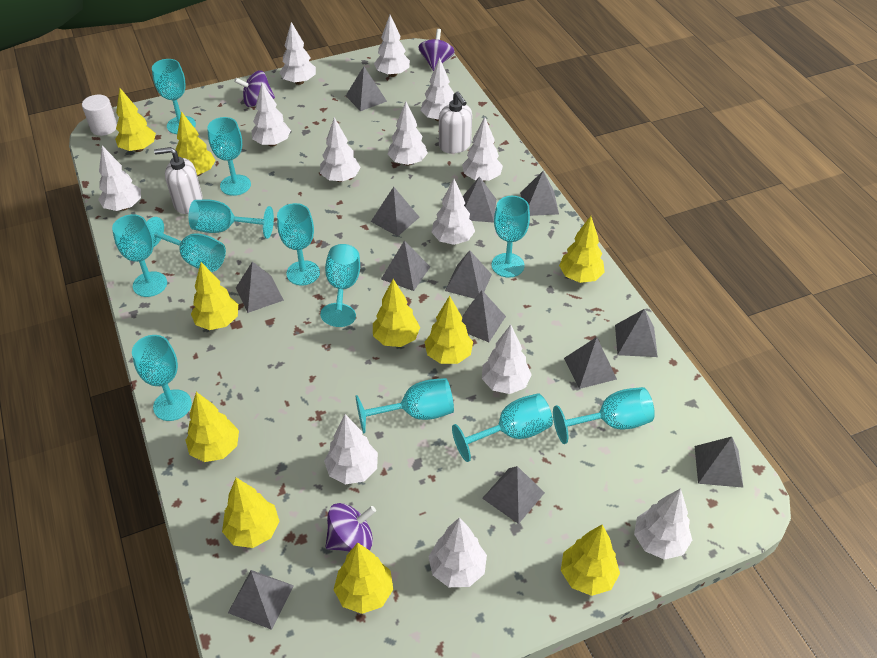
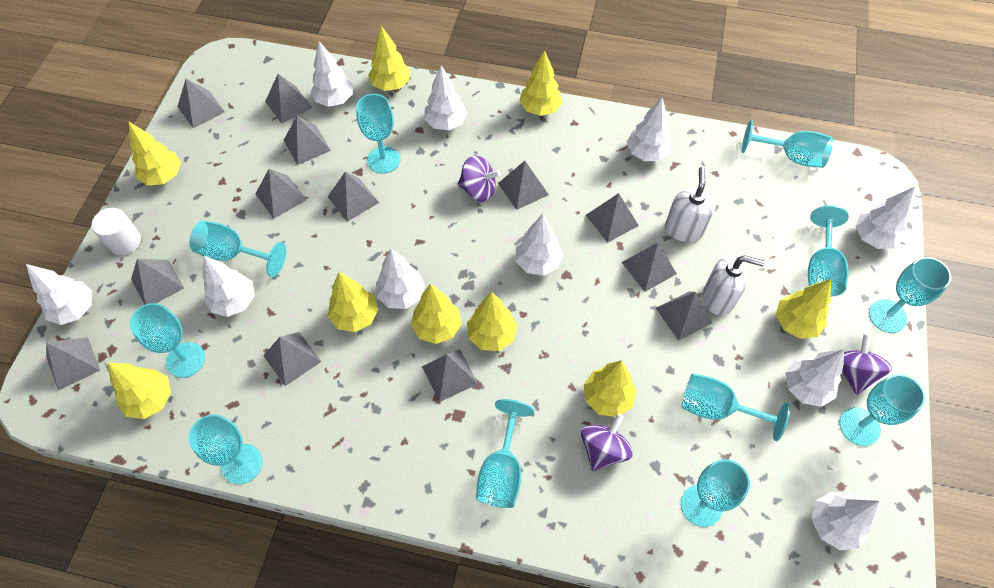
turquoise goblet: 12 -> 11
white tree: 13 -> 10
yellow tree: 10 -> 9

